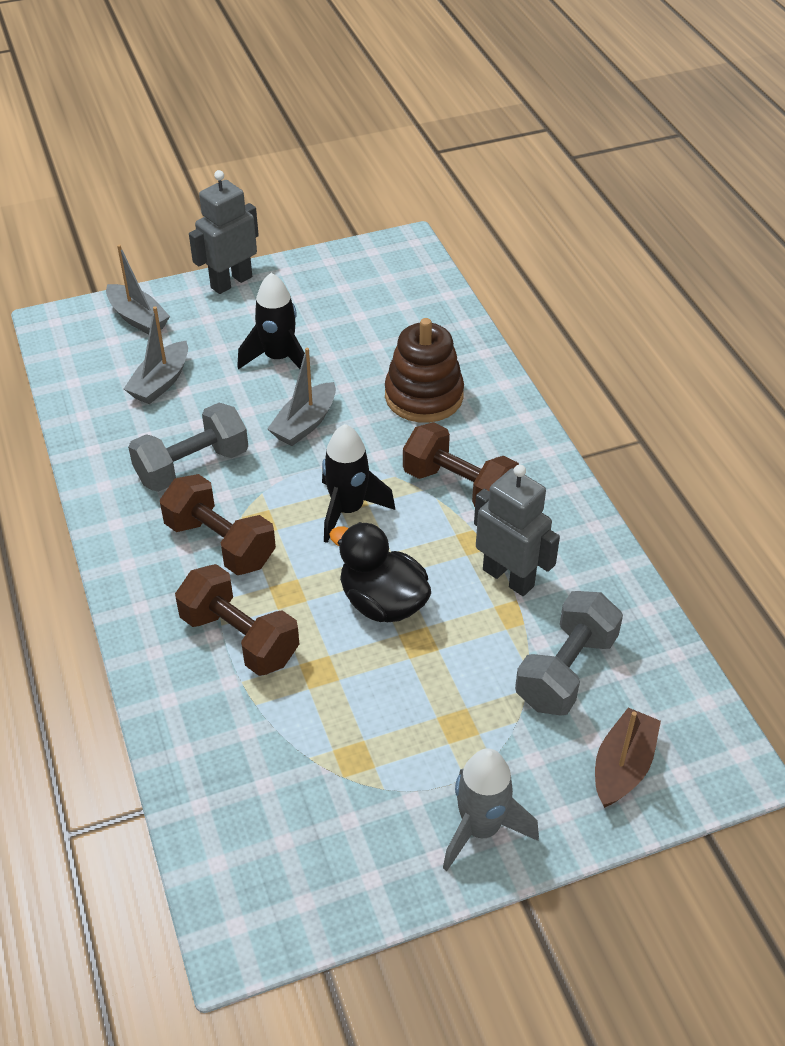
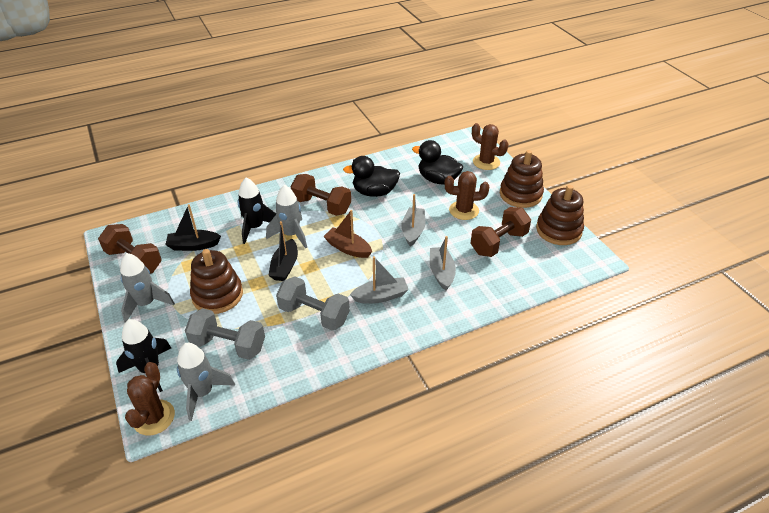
black boat: 0 -> 2
black duck: 1 -> 2
brown cactus: 0 -> 3
brown stacking toy: 1 -> 3
grey robot: 2 -> 0
grey rocket: 1 -> 3

